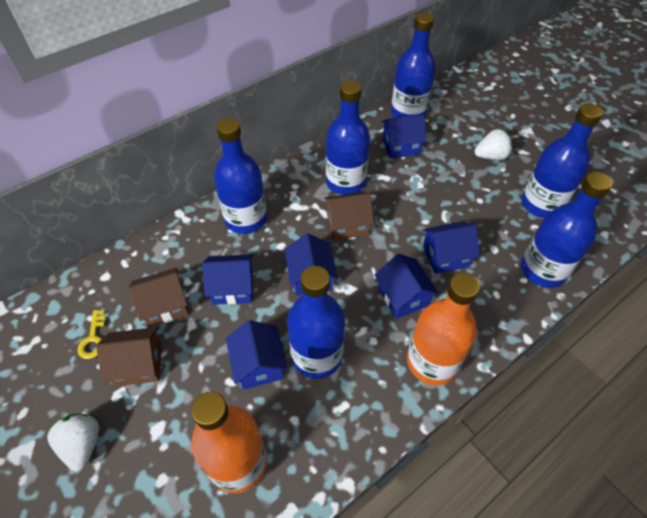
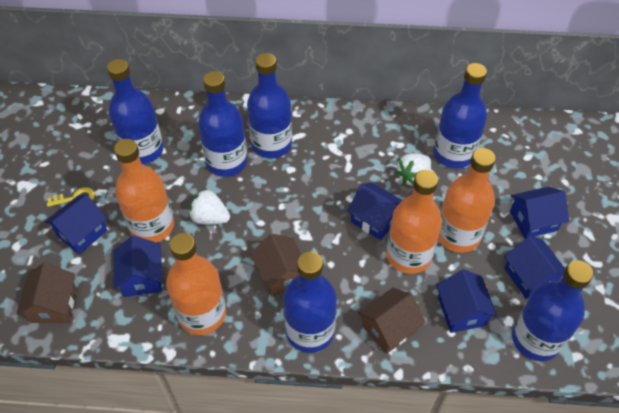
orange bottle: 2 -> 4

